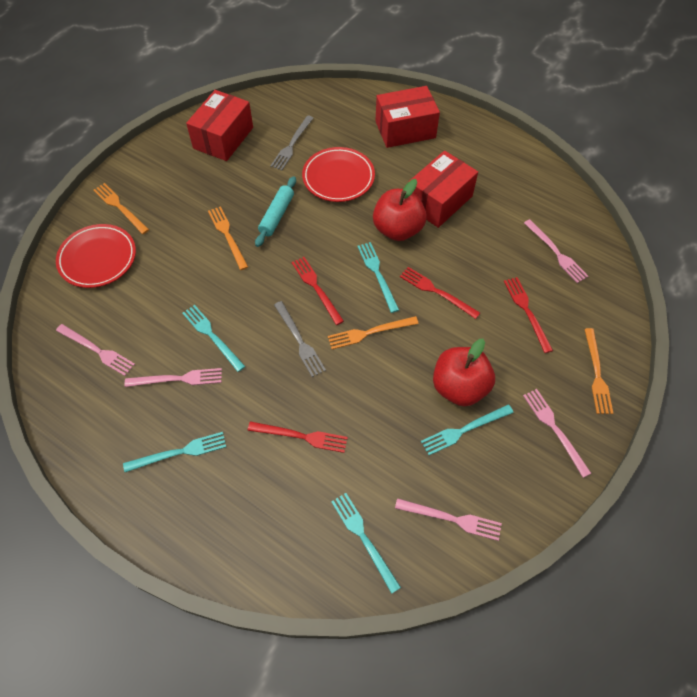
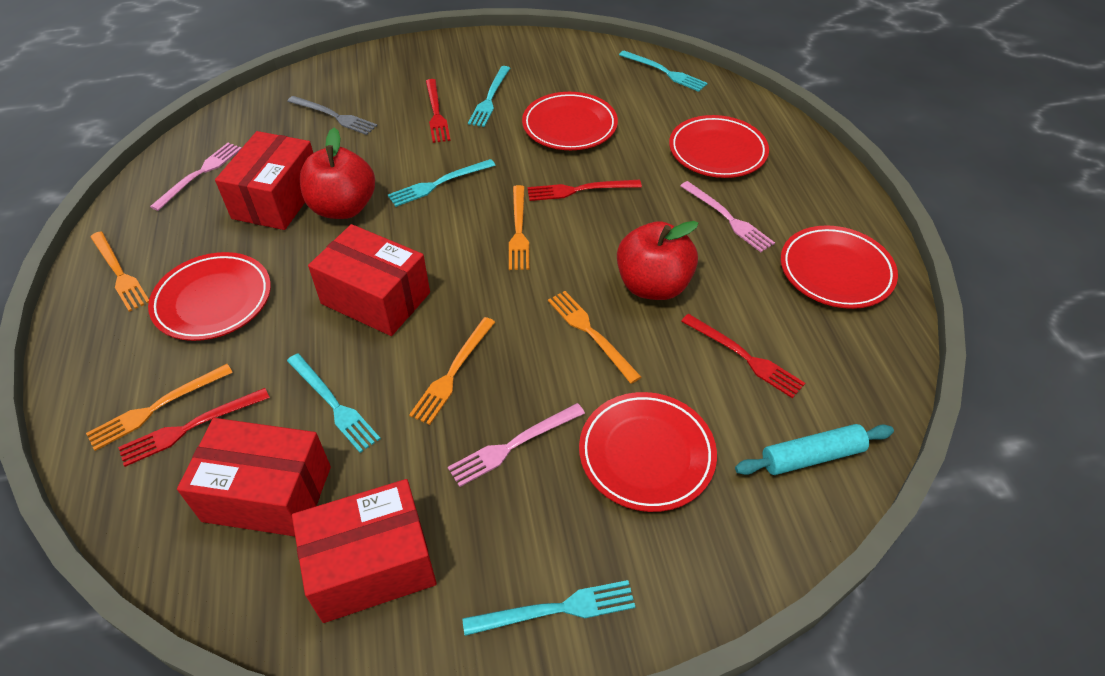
grey fork: 2 -> 1
orange fork: 4 -> 5
pink fork: 5 -> 3
red box: 3 -> 4
red plate: 2 -> 5

